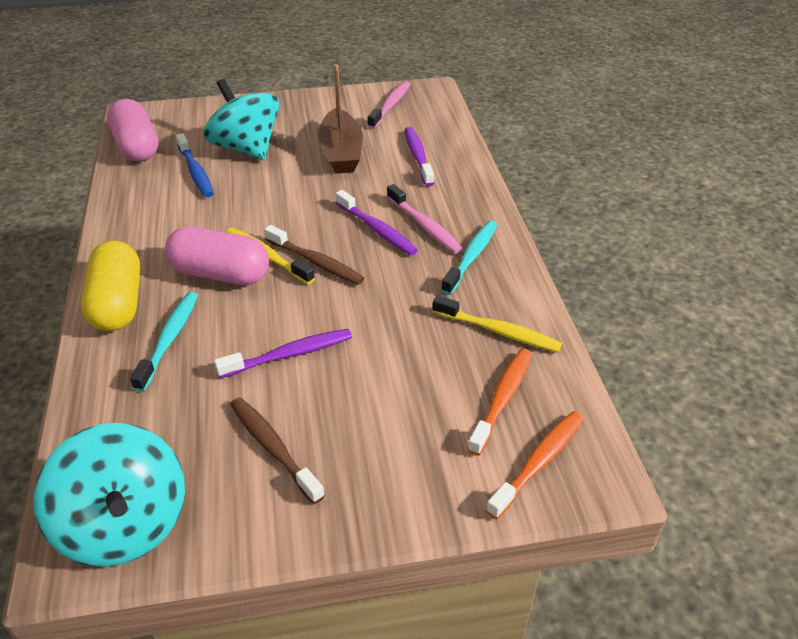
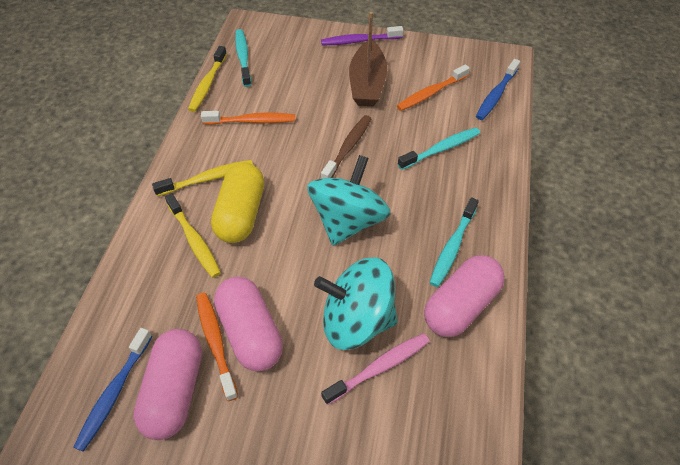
blue toothbrush: 1 -> 2
brown toothbrush: 2 -> 1
orange toothbrush: 2 -> 3
pink capsule: 2 -> 3
pink toothbrush: 2 -> 1
purple toothbrush: 3 -> 1
turquoise toothbrush: 2 -> 3
yellow toothbrush: 2 -> 3

